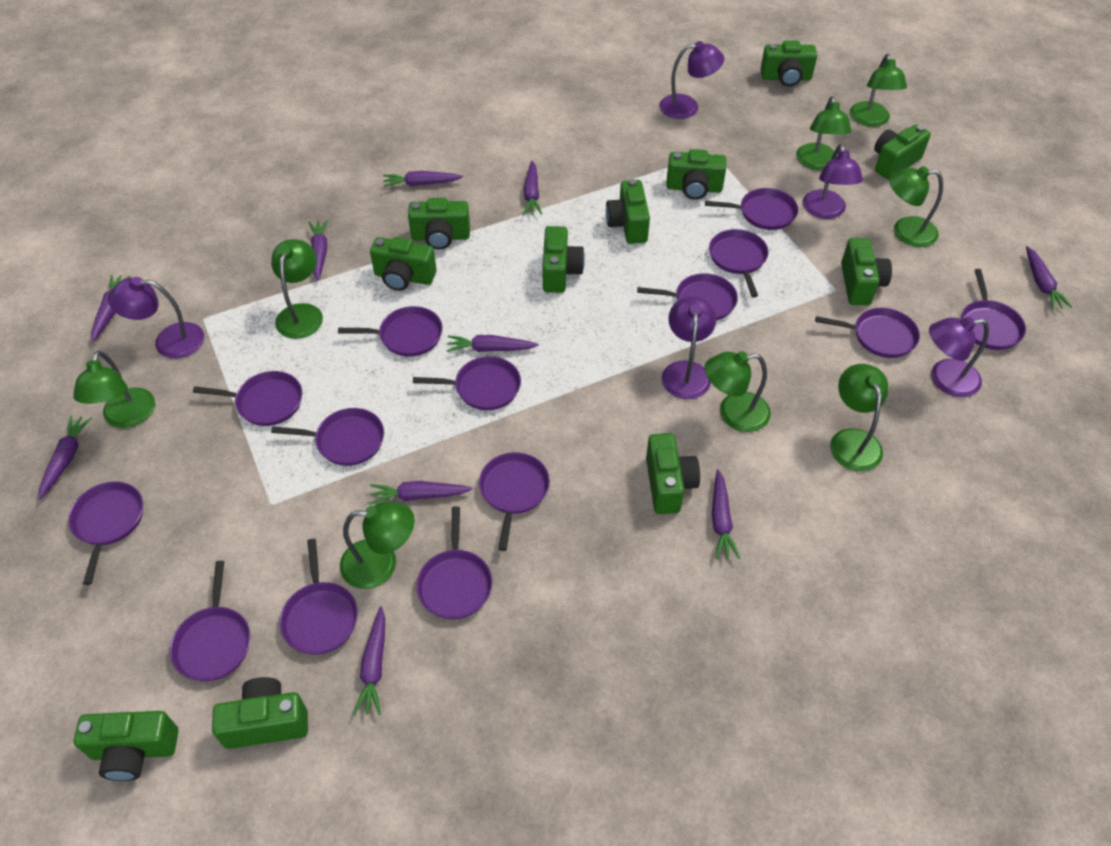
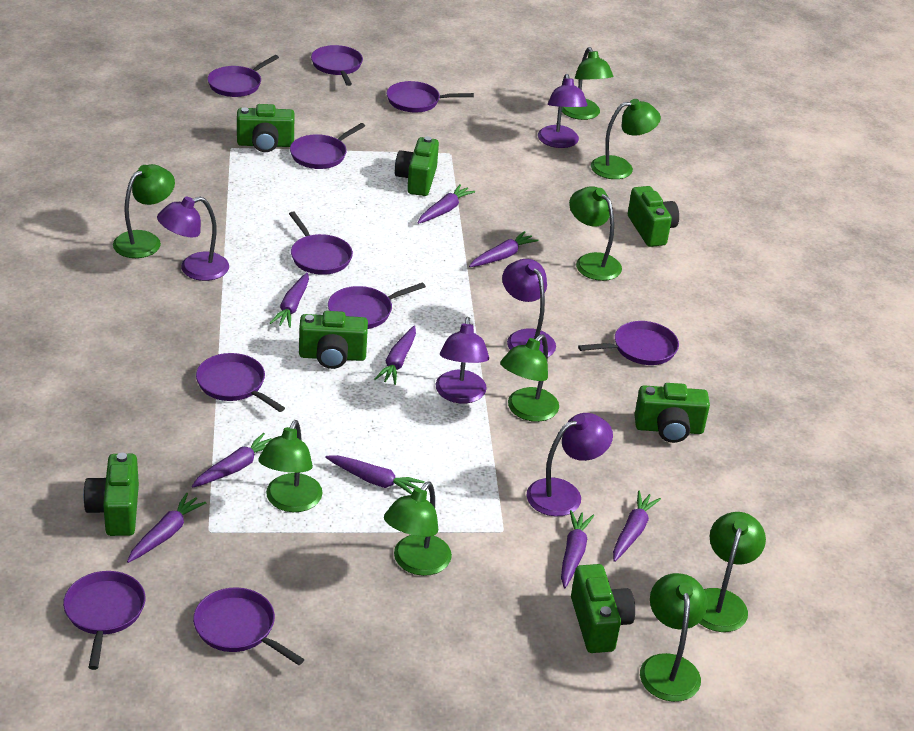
green camera: 11 -> 7
green lamp: 8 -> 9
purple carrot: 10 -> 9
purple pan: 14 -> 10

